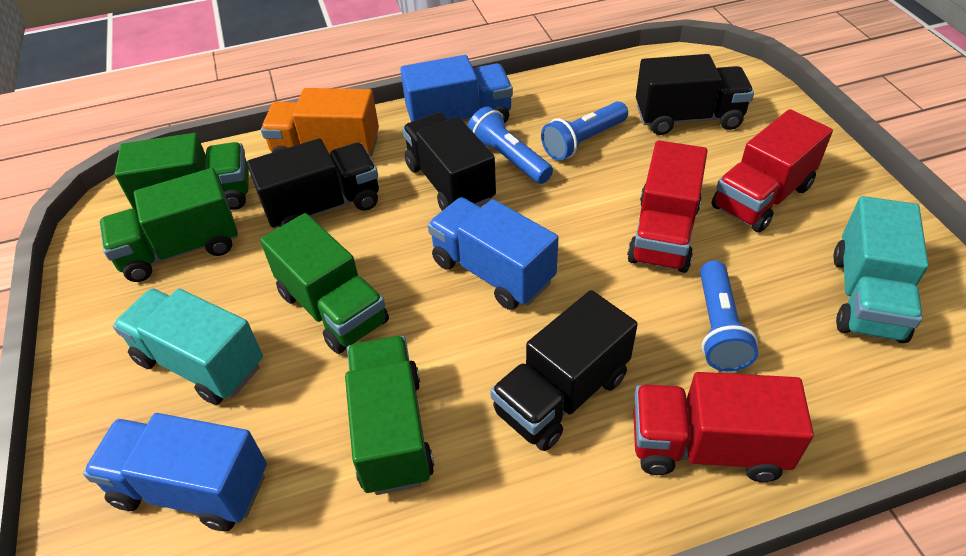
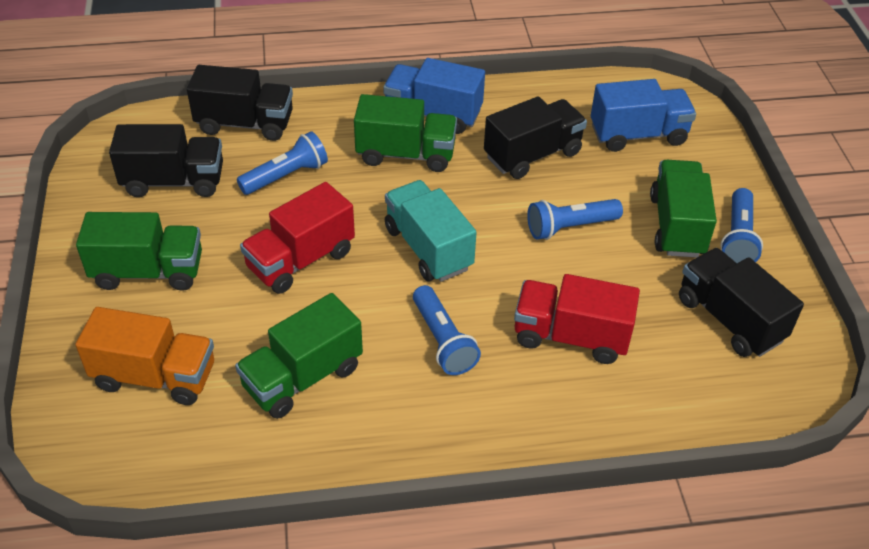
blue flashlight: 3 -> 4
blue truck: 3 -> 2
red truck: 3 -> 2
turquoise truck: 2 -> 1

